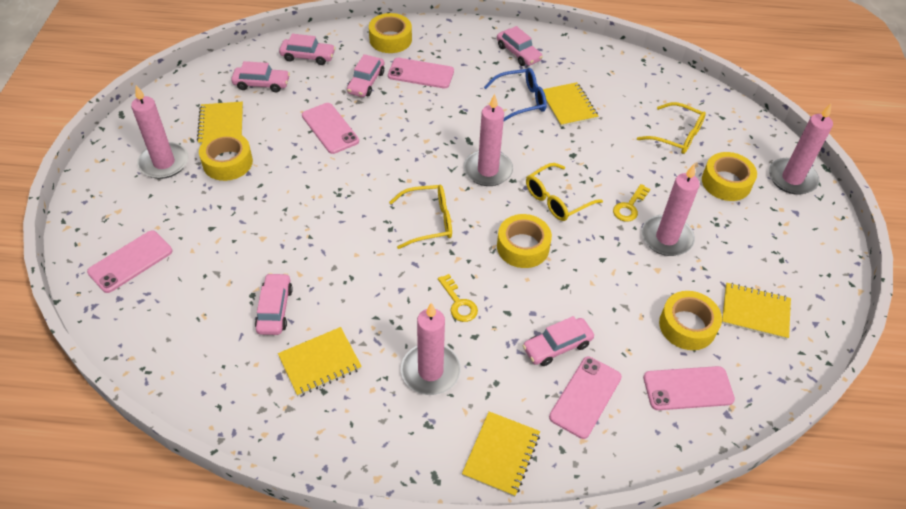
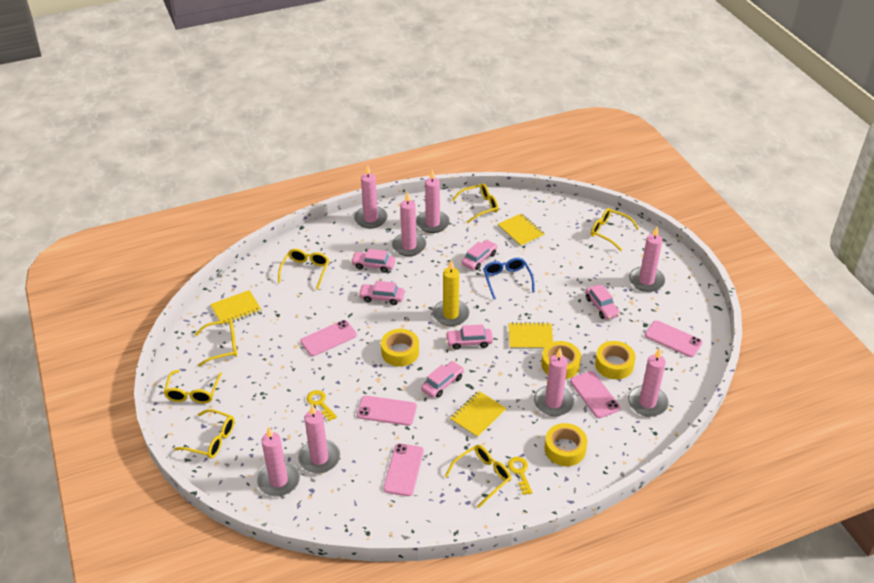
pink candle: 5 -> 8
yellow candle: 0 -> 1
yellow glasses: 3 -> 7
yellow notebook: 5 -> 4
yellow tape: 5 -> 4

